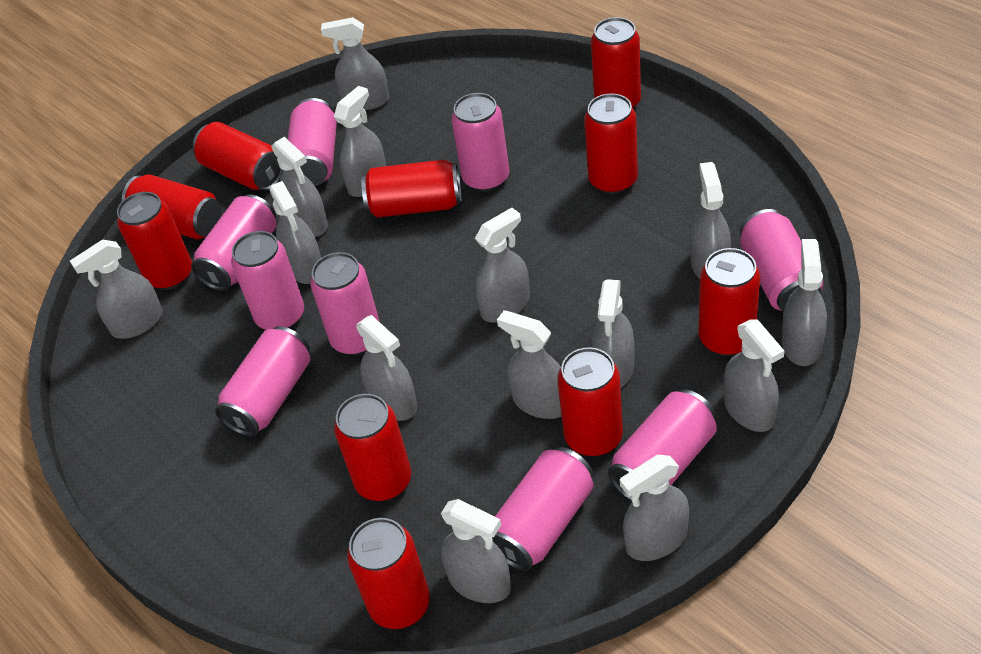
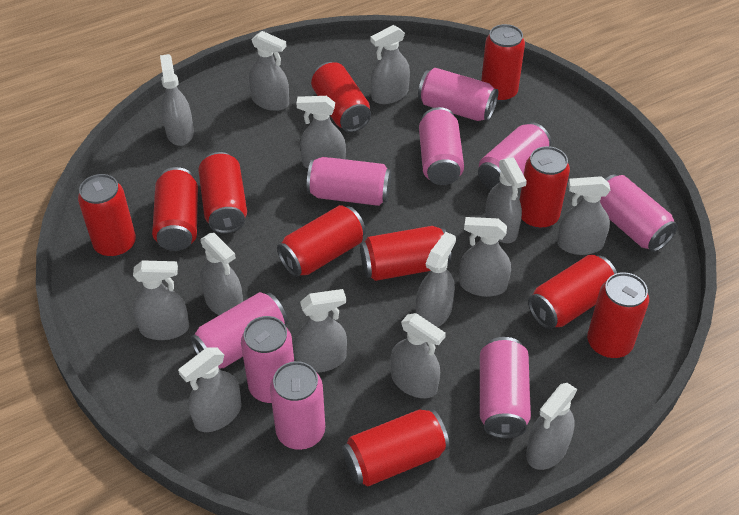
red can: 10 -> 11

